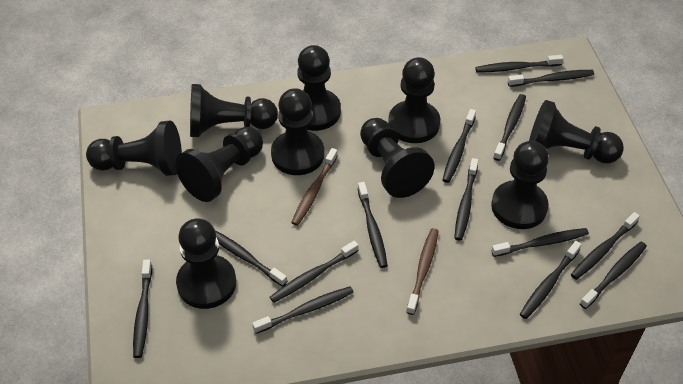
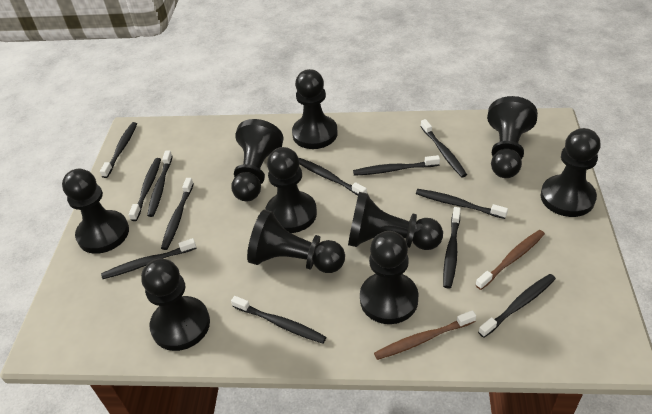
black toothbrush: 14 -> 12

